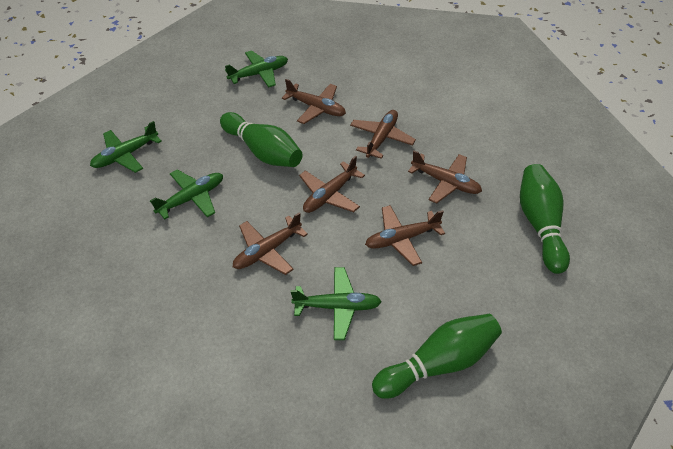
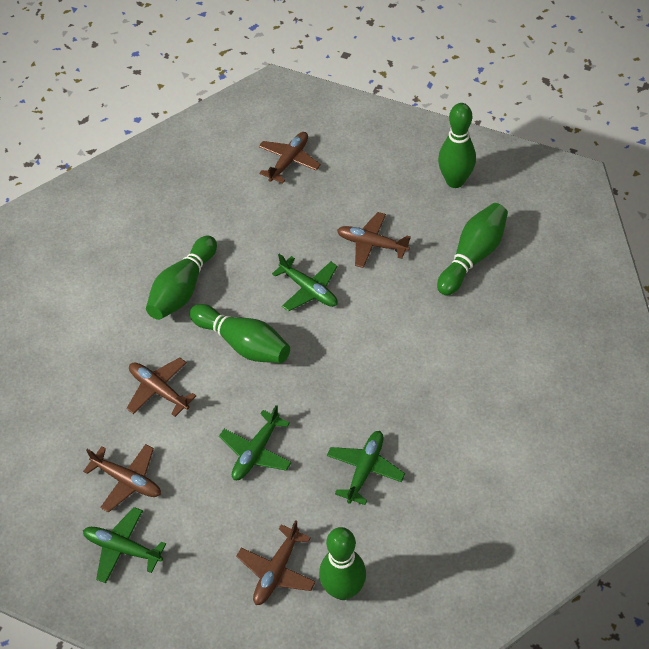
brown plane: 6 -> 5
green bowling pin: 3 -> 5

